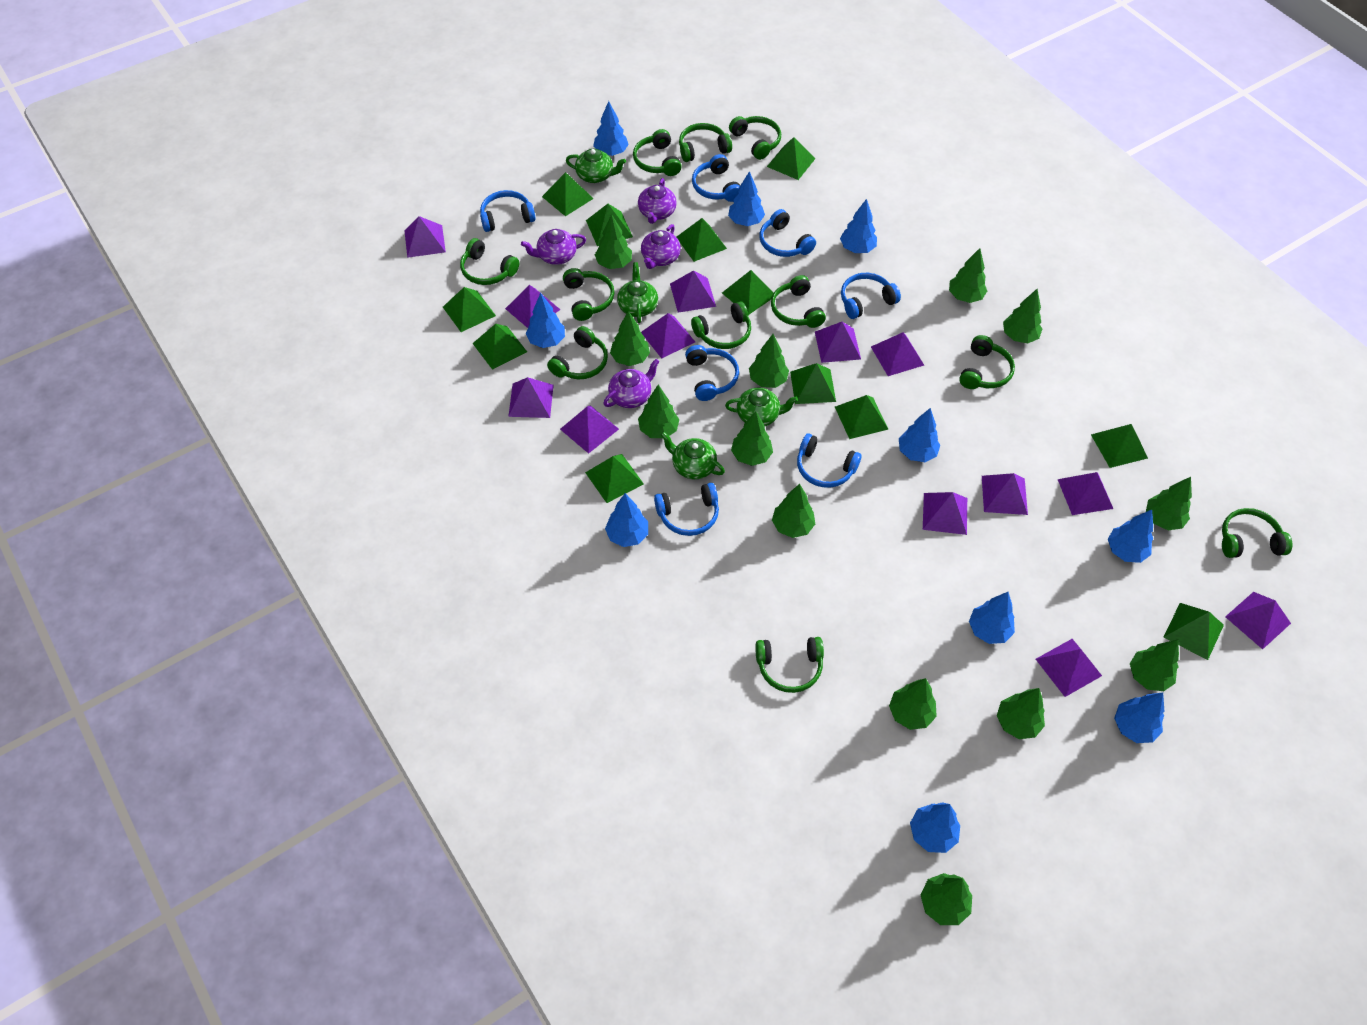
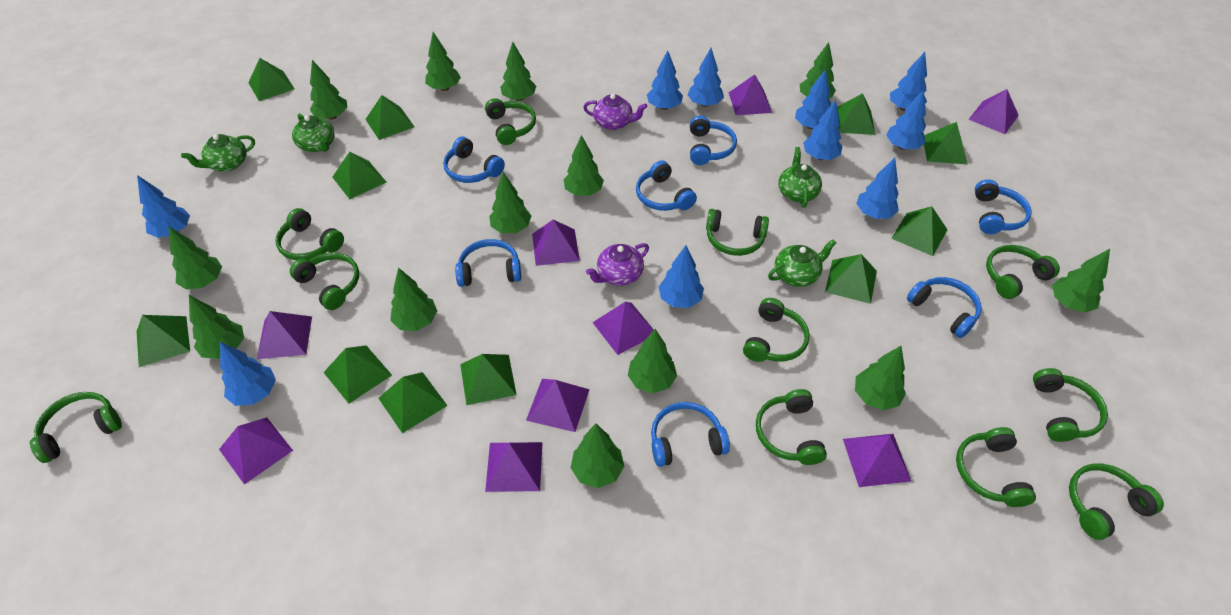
green pyramid: 12 -> 11
purple pyramid: 13 -> 9
purple teapot: 4 -> 2

